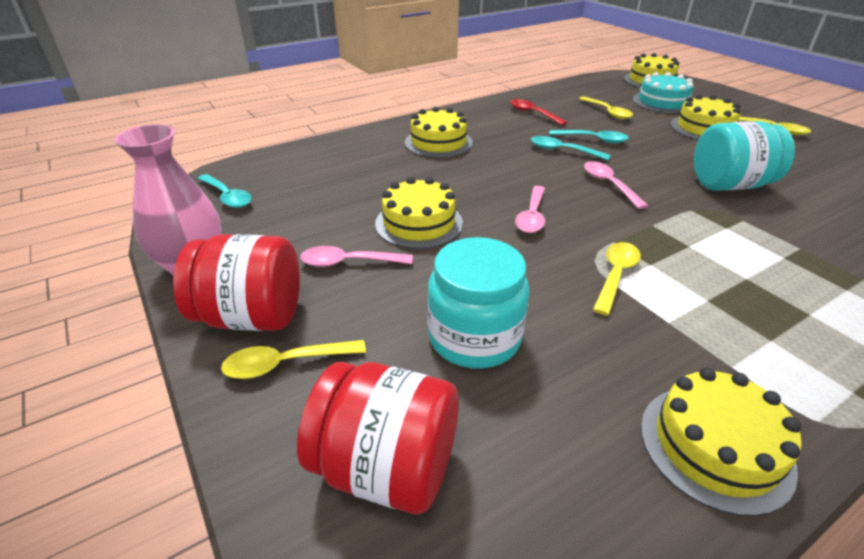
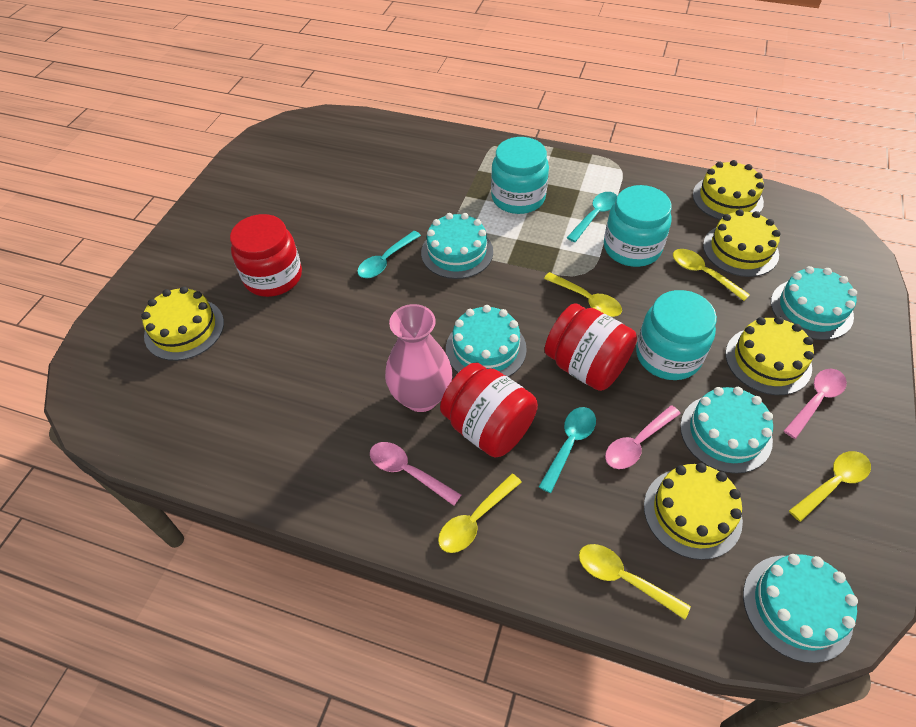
red jar: 2 -> 3
red spoon: 1 -> 0
turquoise cake: 1 -> 5
turquoise jar: 2 -> 3
yellow spoon: 4 -> 5

